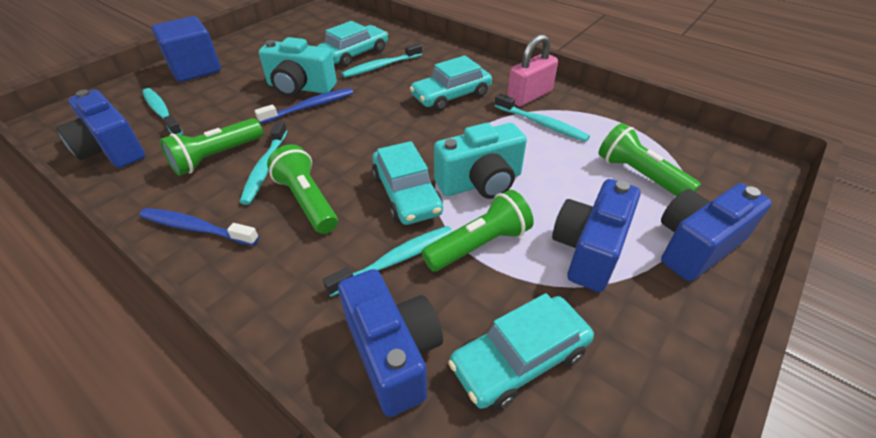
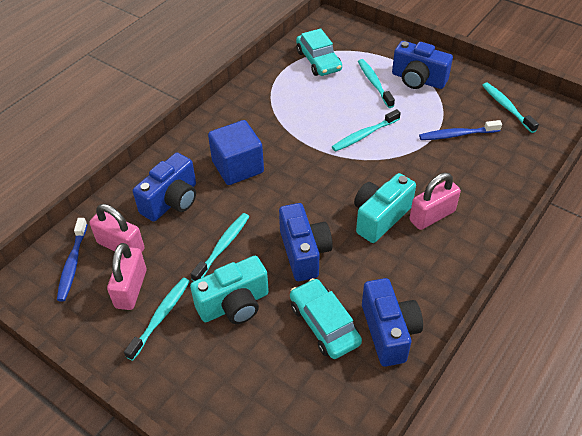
green flashlight: 4 -> 0
pink padlock: 1 -> 3
turquoise car: 4 -> 2

